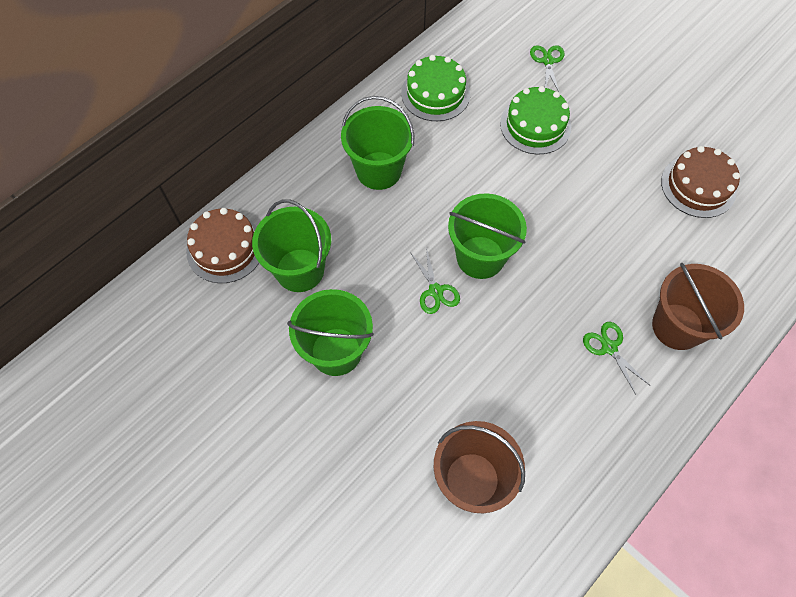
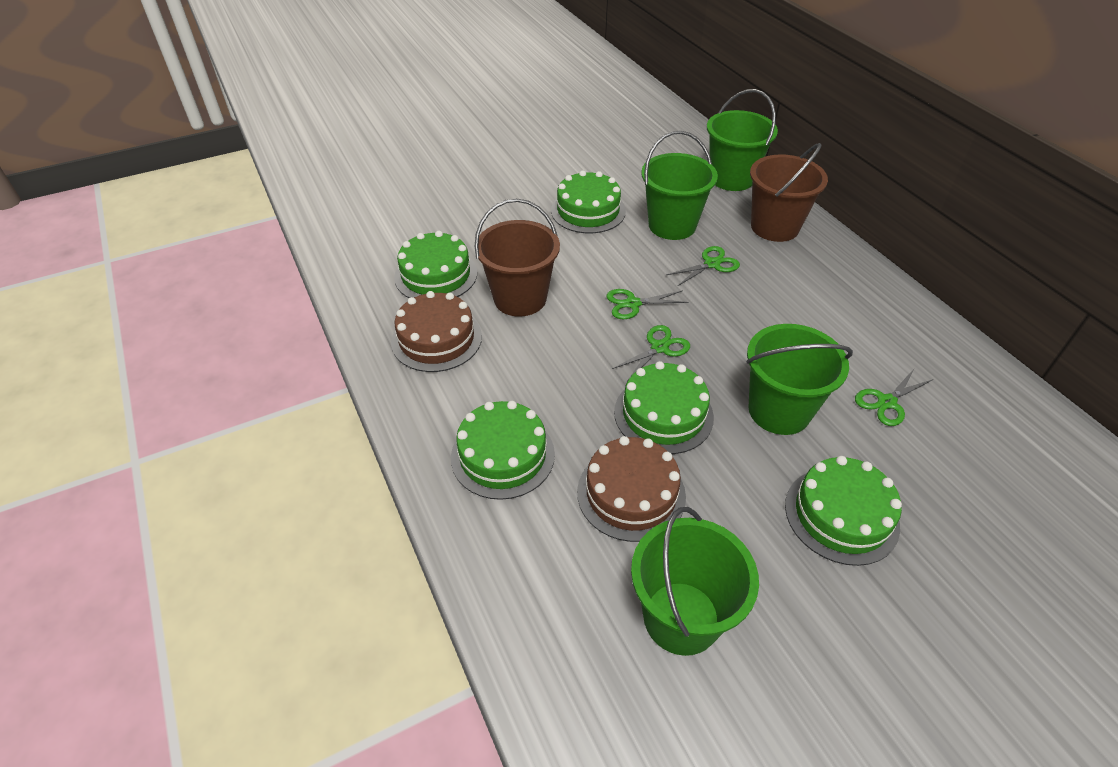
green cake: 2 -> 5
green scissors: 3 -> 4

